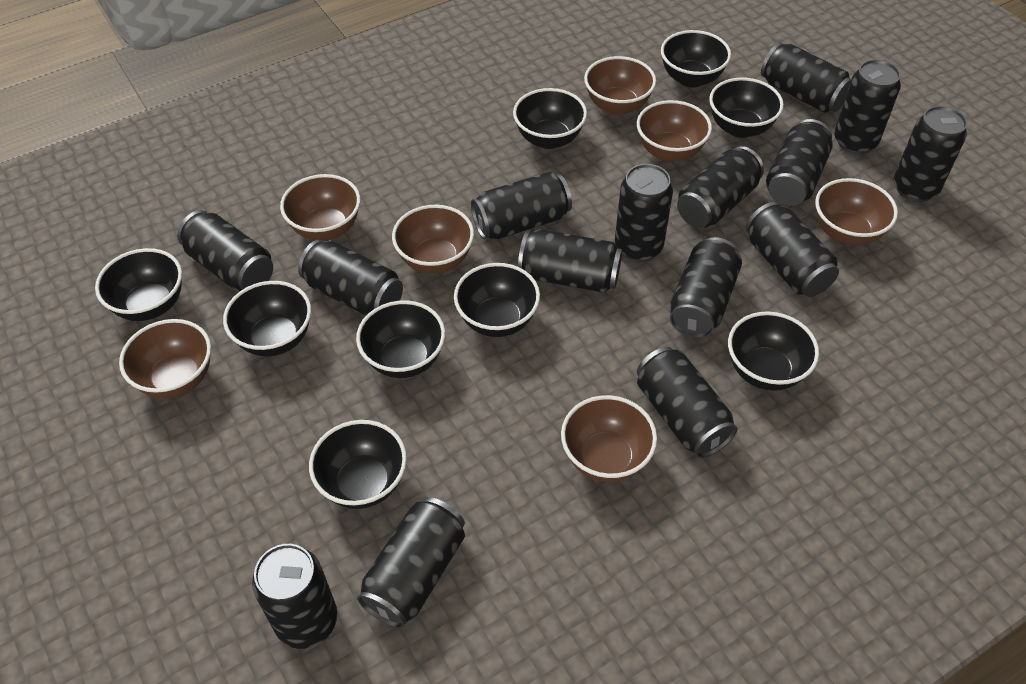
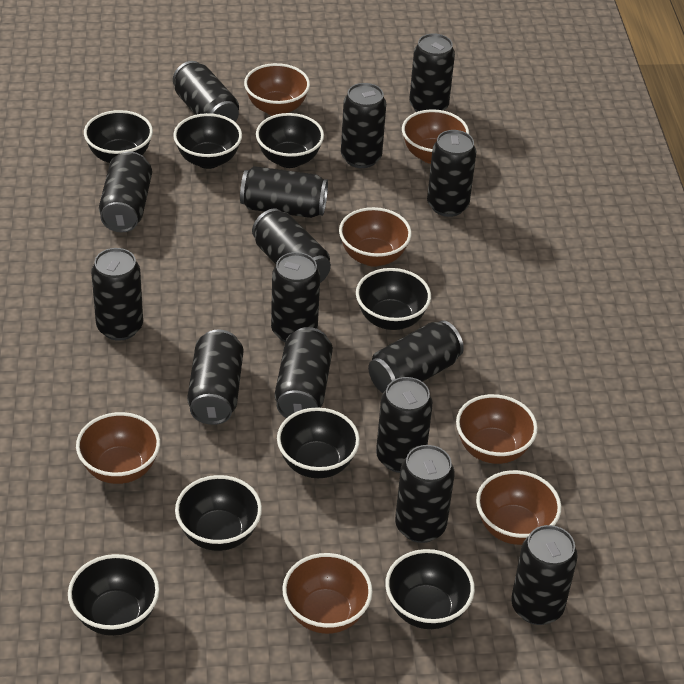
black bowl: 9 -> 8

